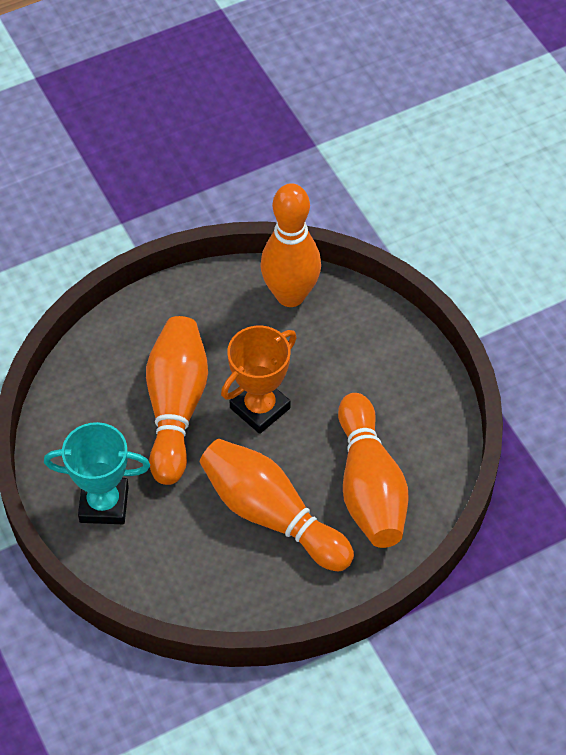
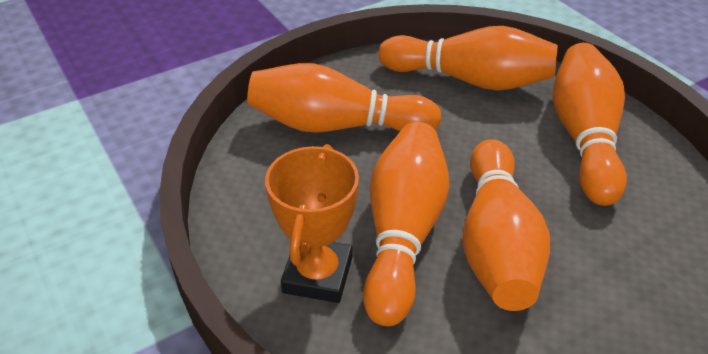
orange bowling pin: 4 -> 5
turquoise trophy: 1 -> 0

